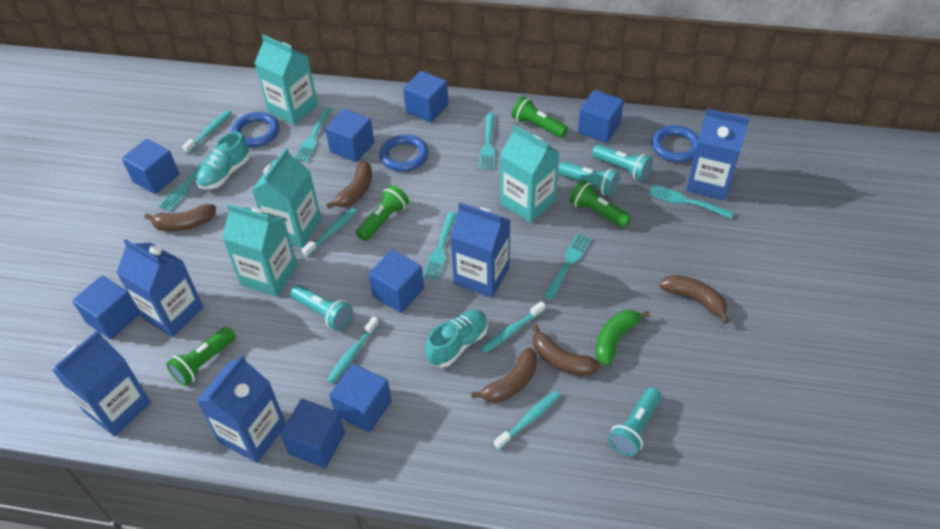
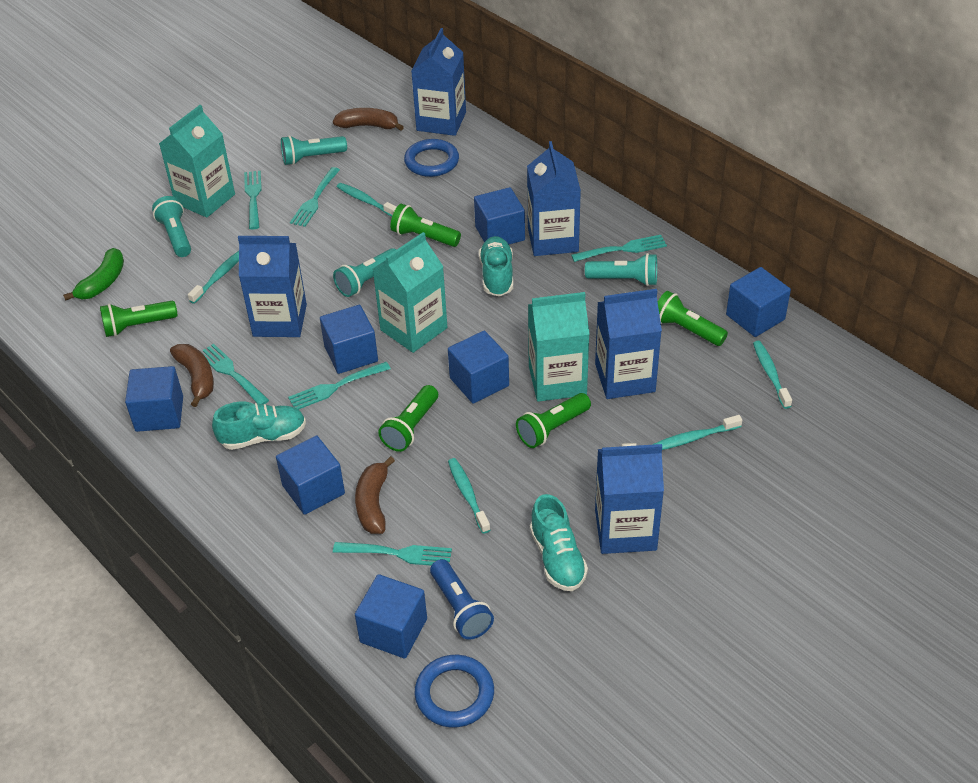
blue cube: 8 -> 7
blue flashlight: 0 -> 1
blue ring: 3 -> 2
brown banana: 5 -> 3
green flashlight: 4 -> 5
turquoise carton: 4 -> 3
turquoise shoe: 2 -> 3

